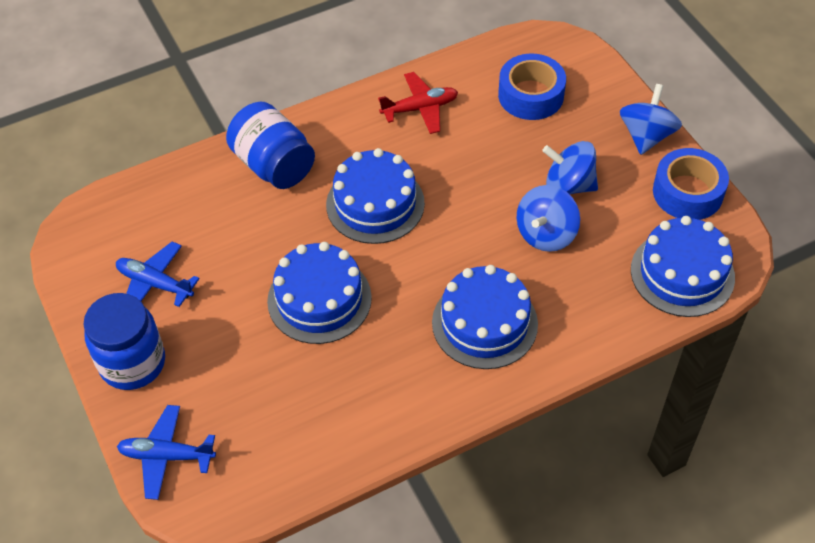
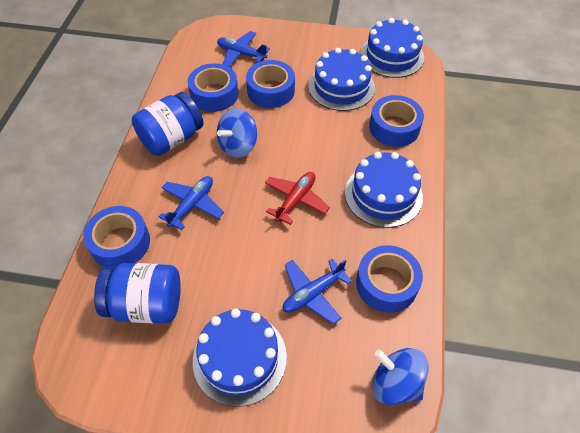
blue plane: 2 -> 3
blue spinning top: 3 -> 2
blue tape: 2 -> 5

